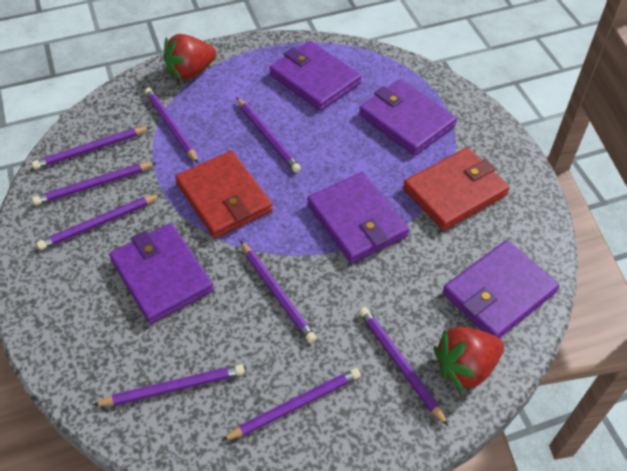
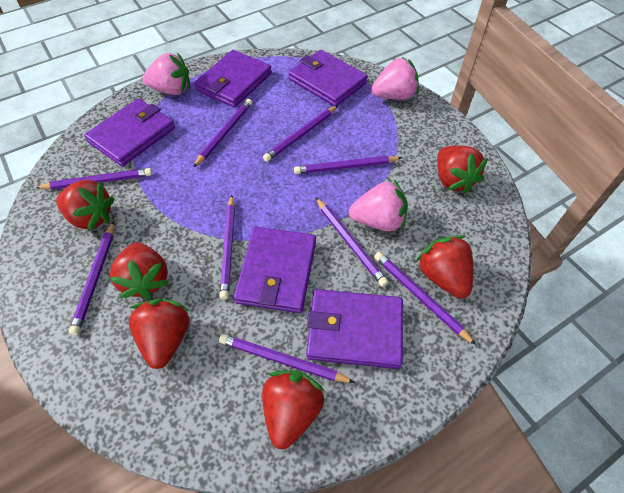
pink strawberry: 0 -> 3
red strawberry: 2 -> 6
red wallet: 2 -> 0

